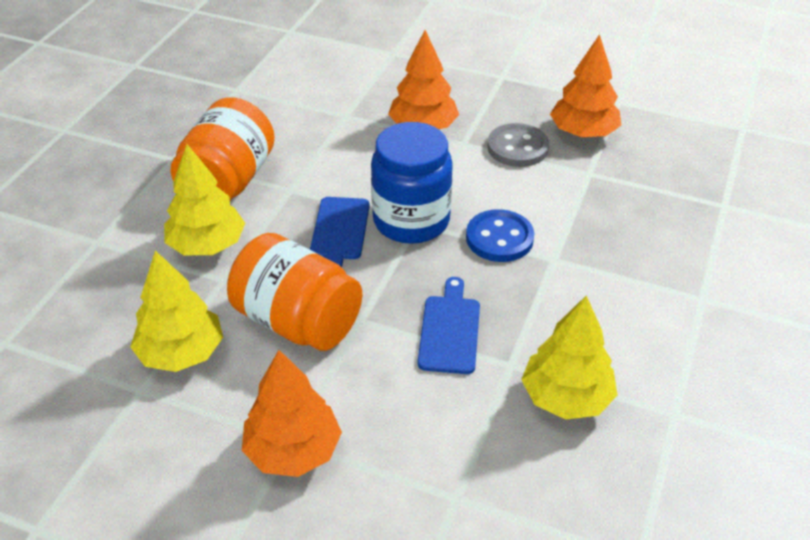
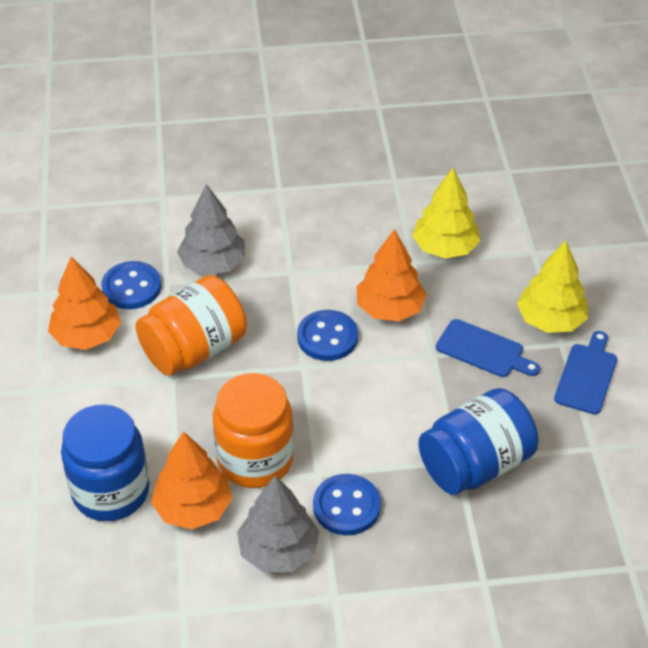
blue button: 1 -> 3
blue jar: 1 -> 2
grey button: 1 -> 0
grey tree: 0 -> 2
yellow tree: 3 -> 2

